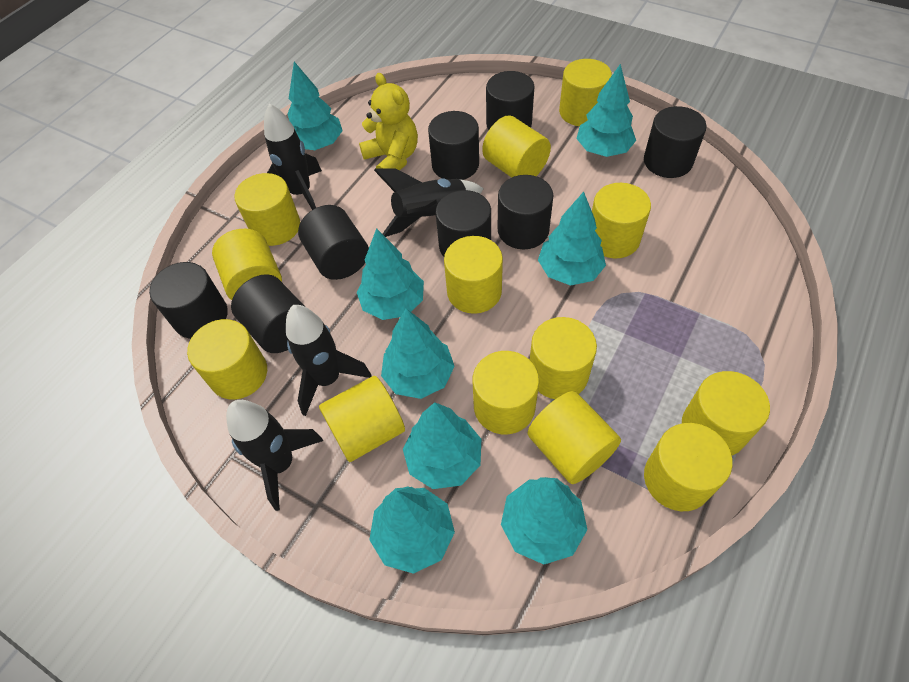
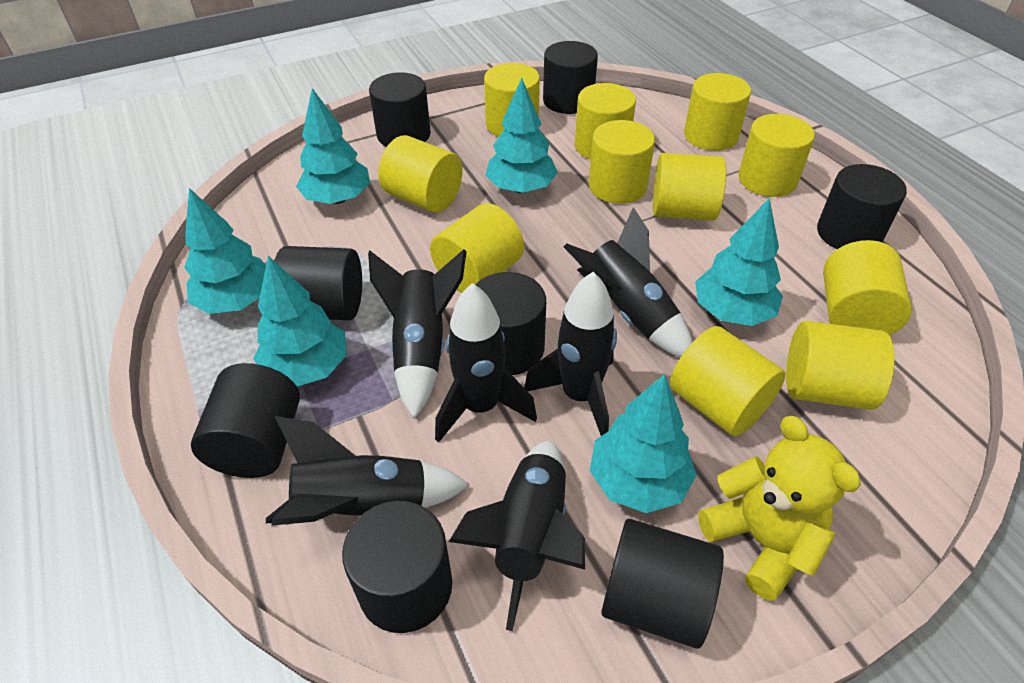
black rocket: 4 -> 6
turquoise tree: 8 -> 6
yellow cylinder: 13 -> 11

